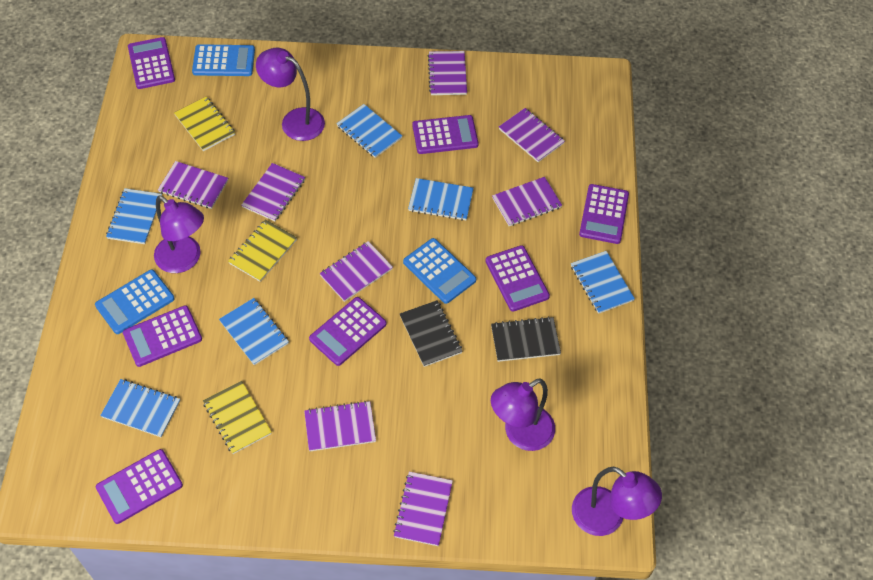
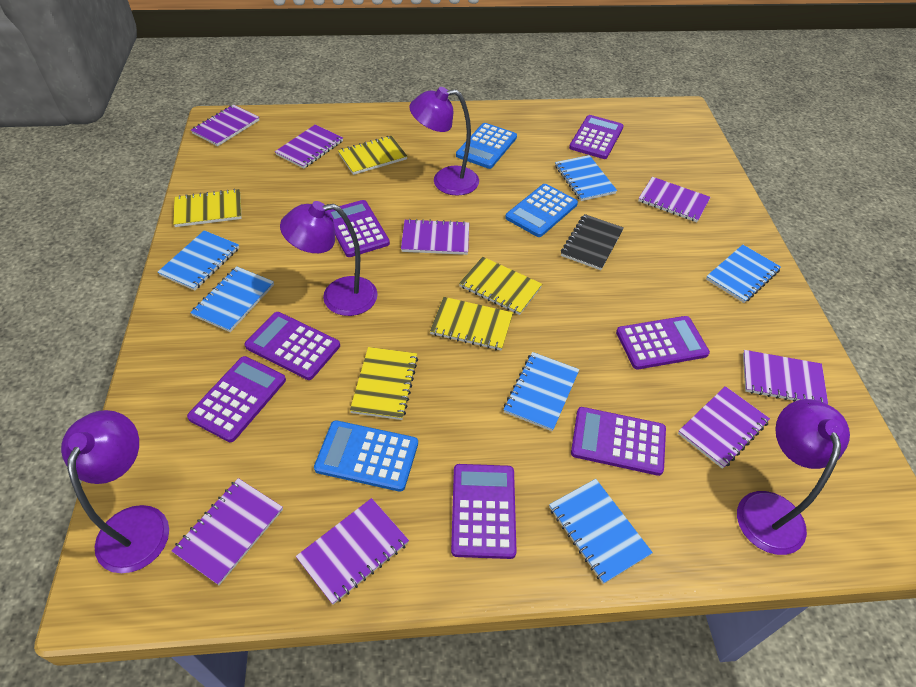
black notebook: 2 -> 1
yellow notebook: 3 -> 5

